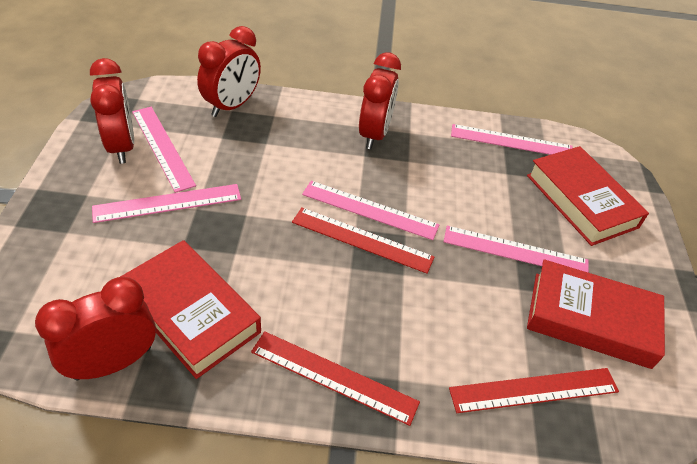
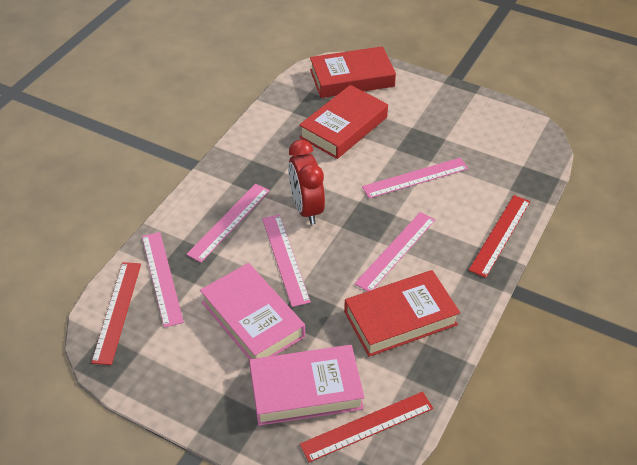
pink book: 0 -> 2
red clock: 4 -> 1

